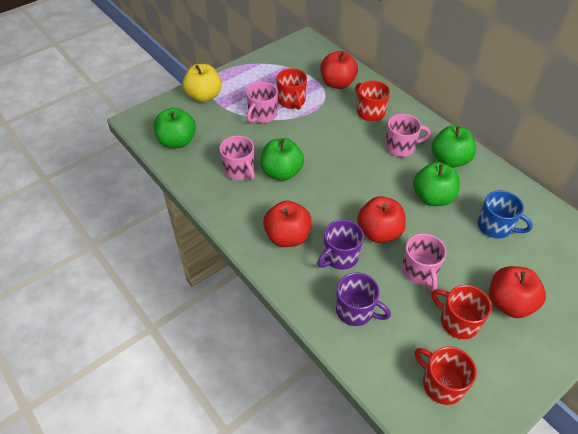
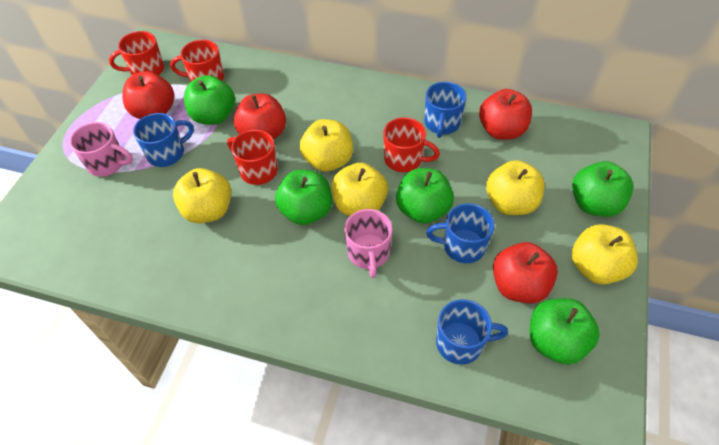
blue mug: 1 -> 4
green apple: 4 -> 5
pink mug: 4 -> 2
purple mug: 2 -> 0
yellow apple: 1 -> 5

